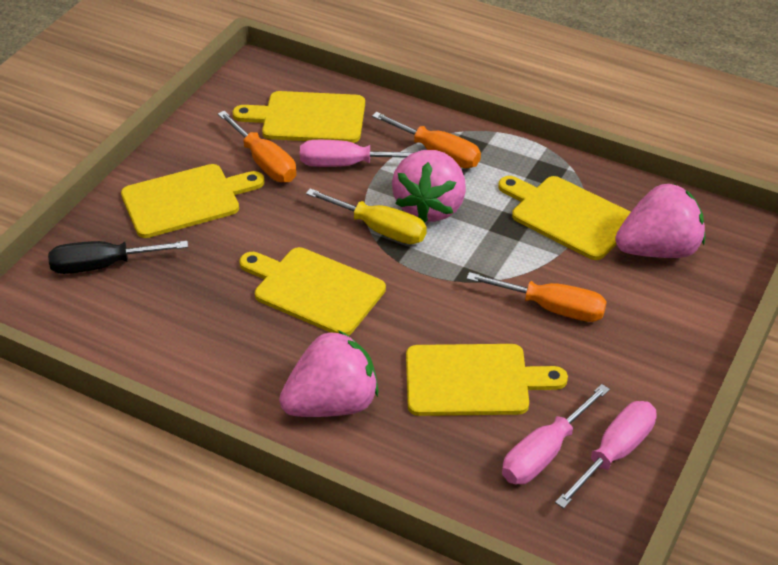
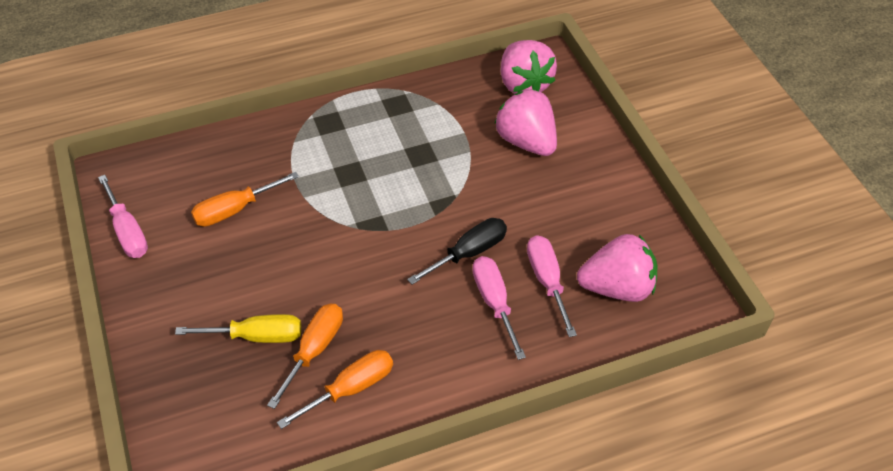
yellow cutting board: 5 -> 0

